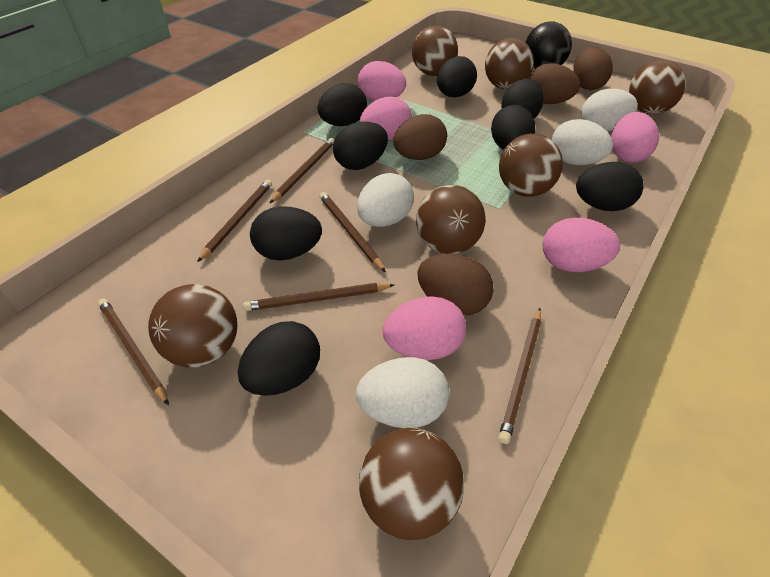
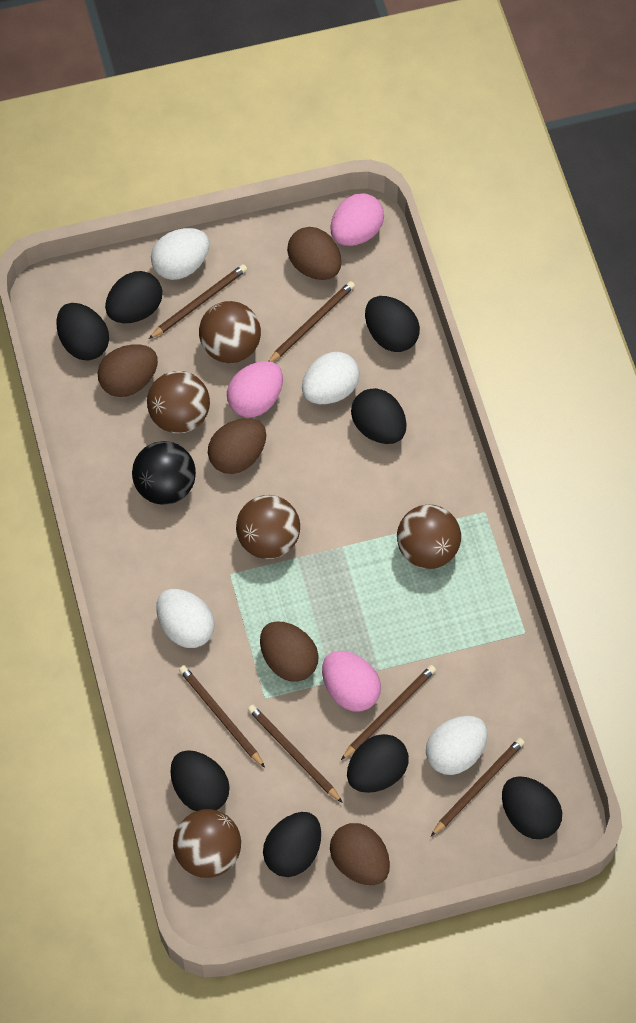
brown ball: 7 -> 5
brown egg: 4 -> 5
pink egg: 5 -> 3

